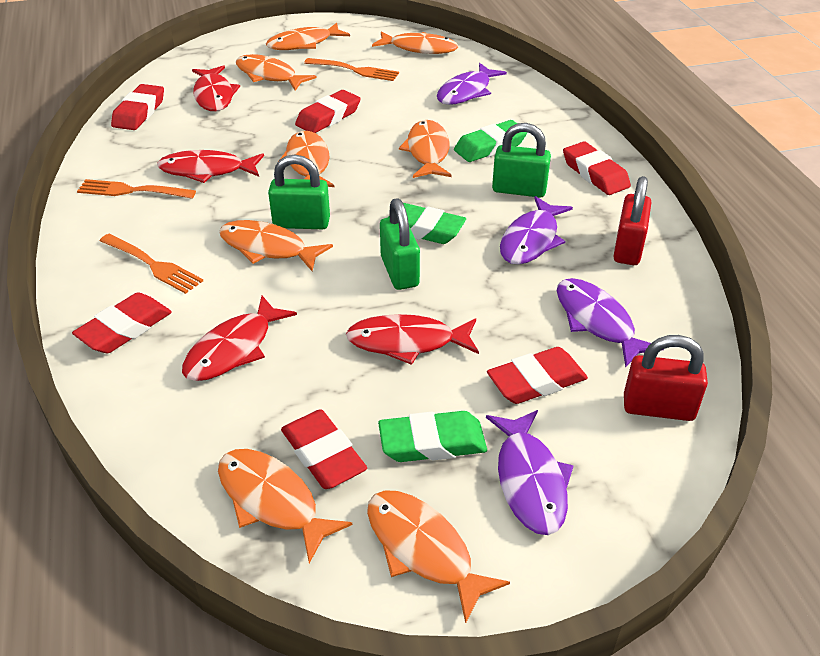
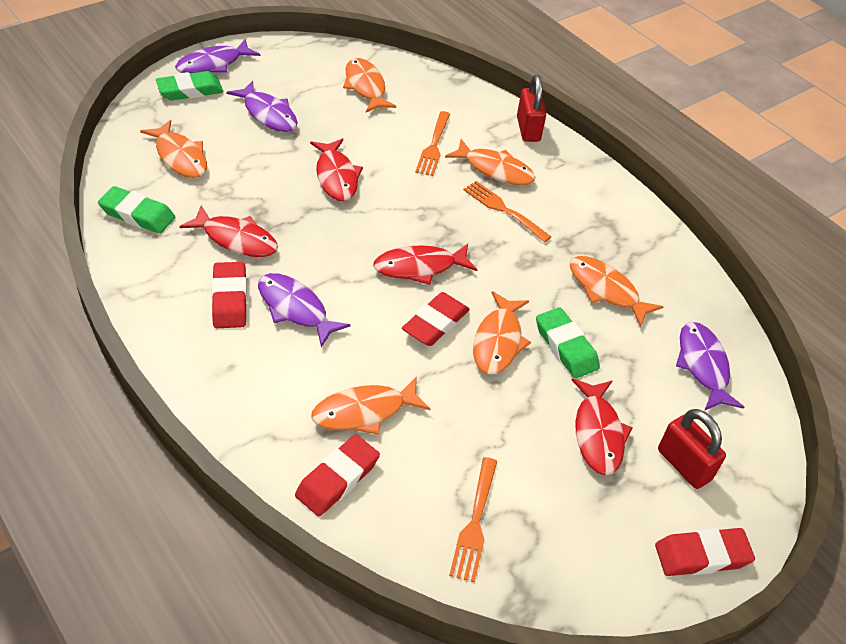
green padlock: 3 -> 0
orange fish: 8 -> 6
red eraser: 6 -> 4

